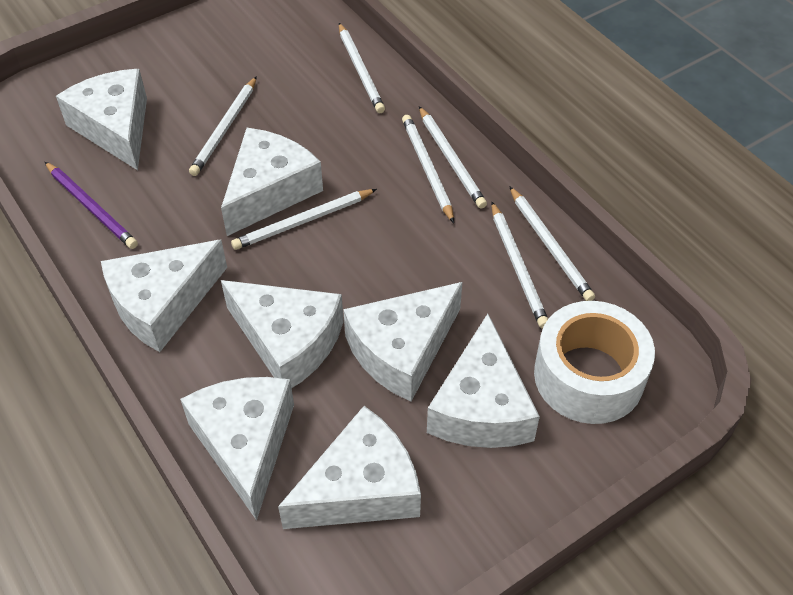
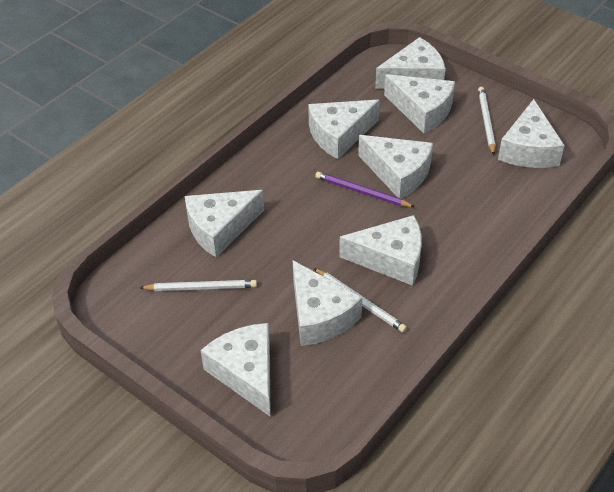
white cheese: 8 -> 9
white pencil: 7 -> 3
white tape: 1 -> 0

